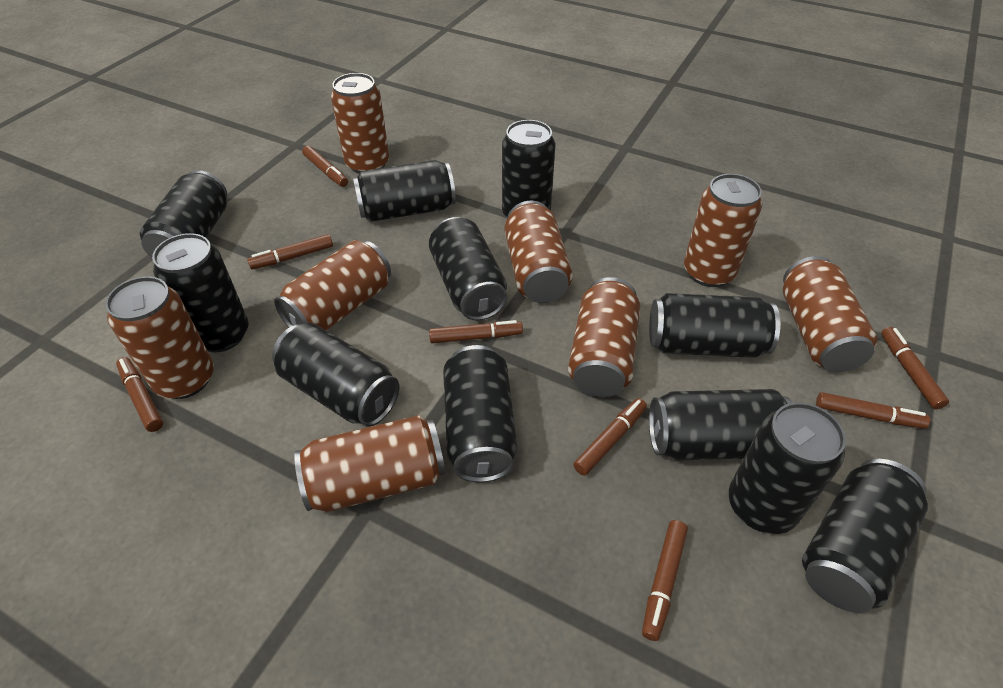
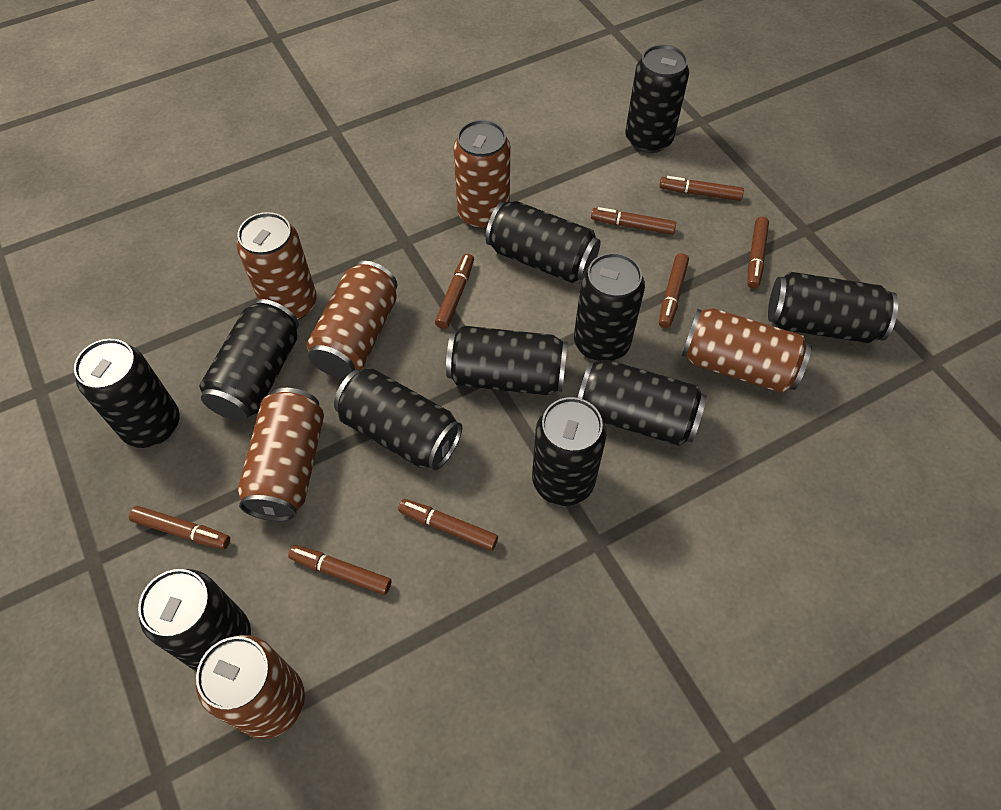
brown can: 8 -> 6

